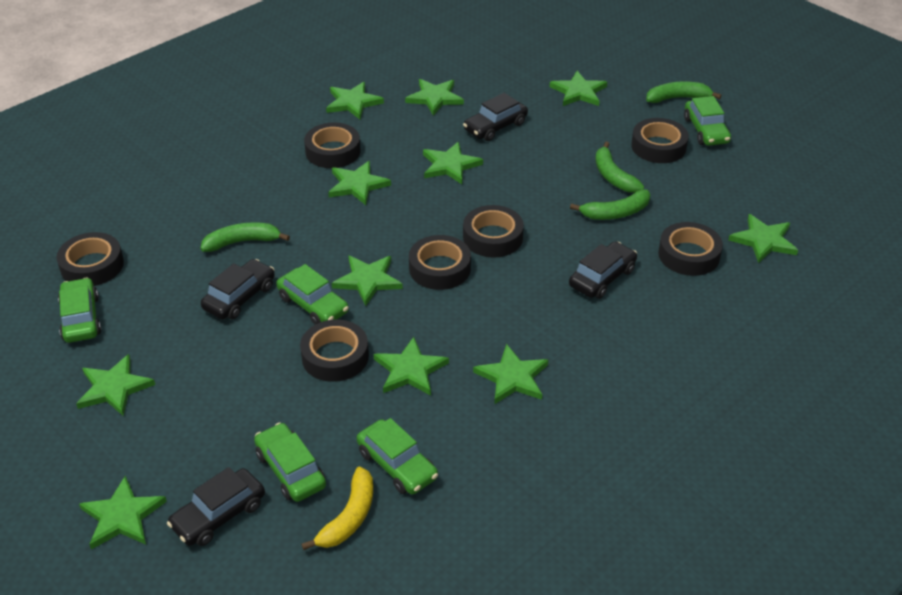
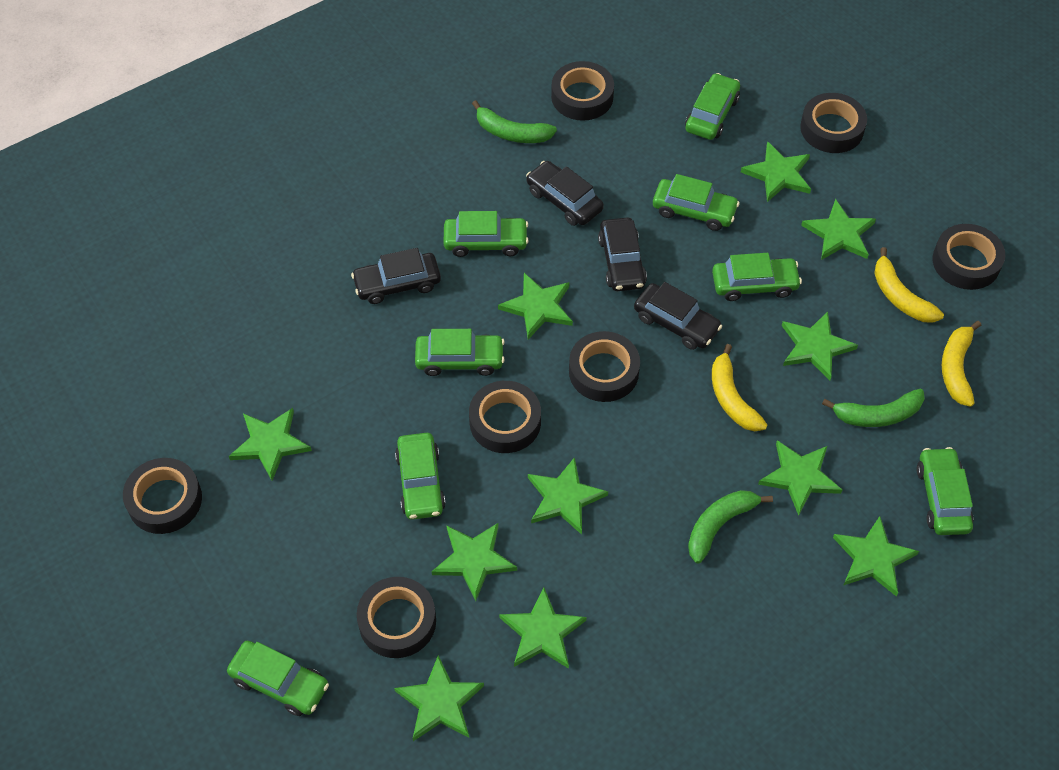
green banana: 4 -> 3
green car: 5 -> 8
yellow banana: 1 -> 3

